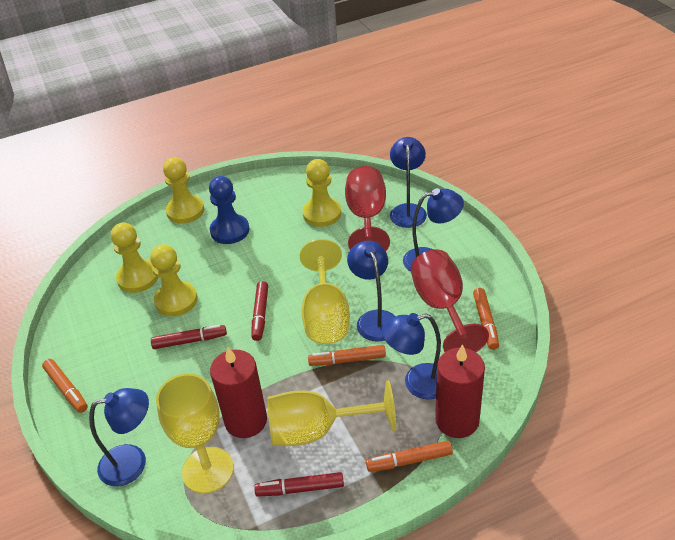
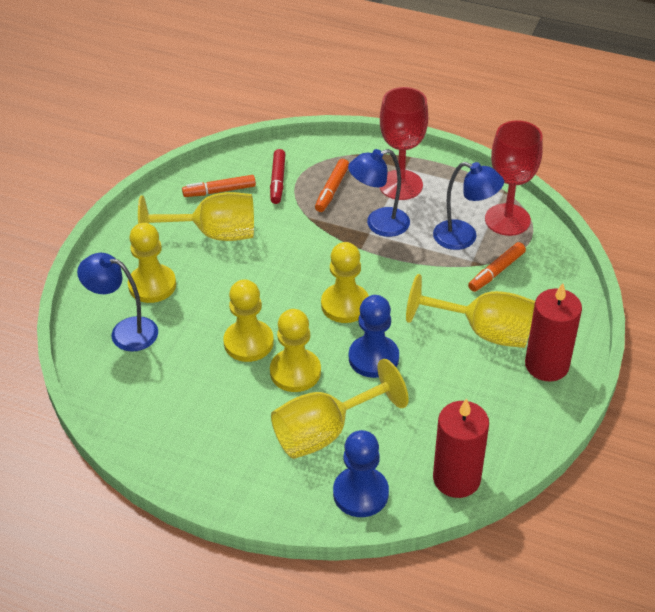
blue lamp: 5 -> 3
blue pawn: 1 -> 2
orange marker: 4 -> 3
red marker: 3 -> 1

